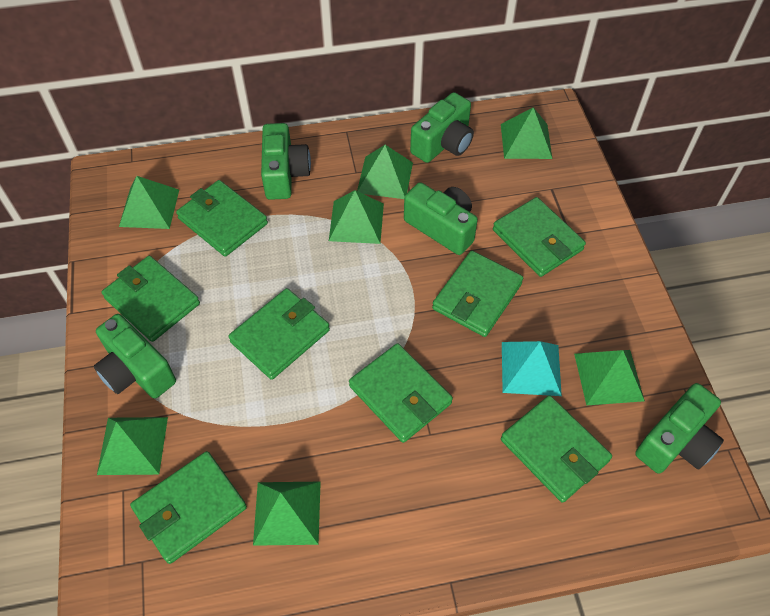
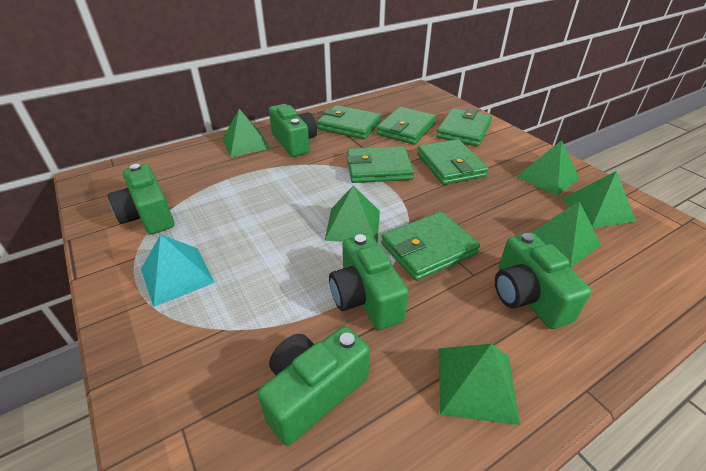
green pyramid: 7 -> 6
green wallet: 8 -> 6

